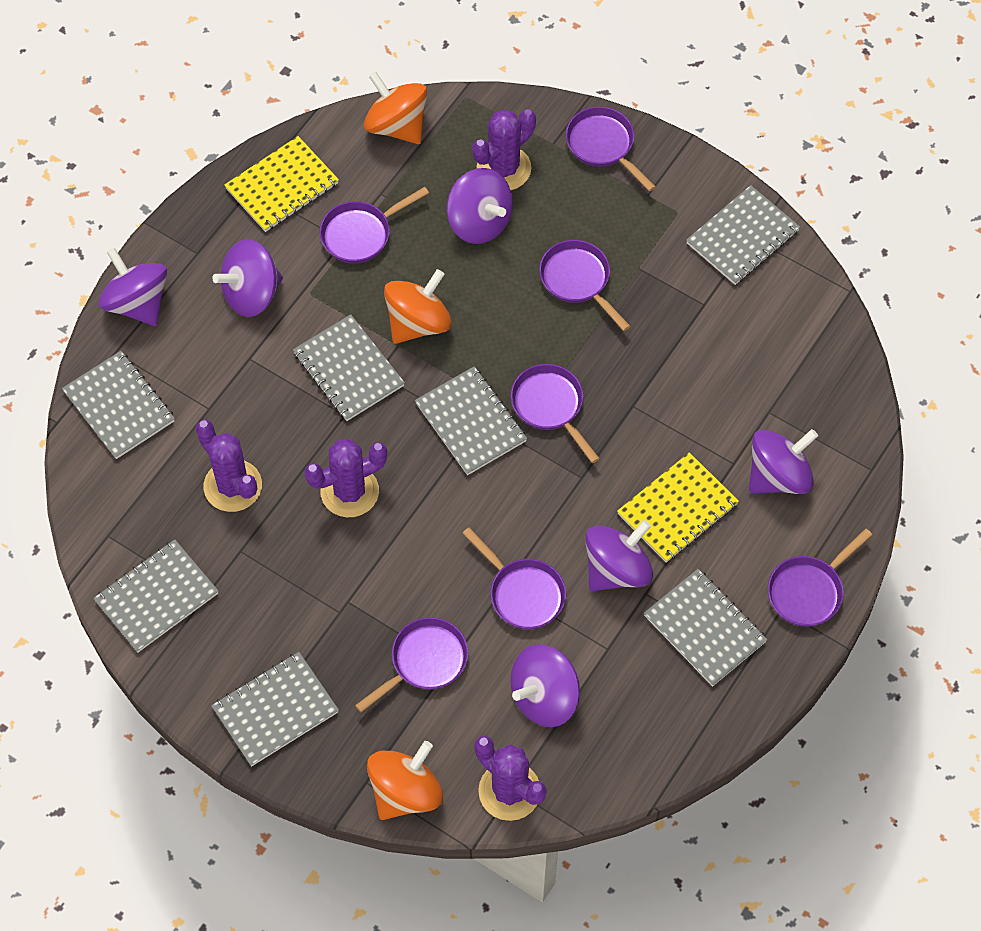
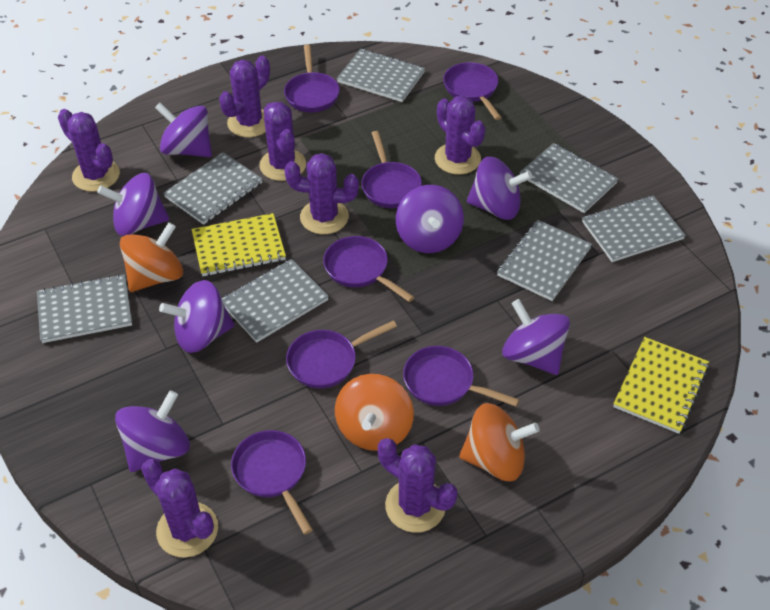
purple cactus: 4 -> 7
purple spinning top: 6 -> 7

